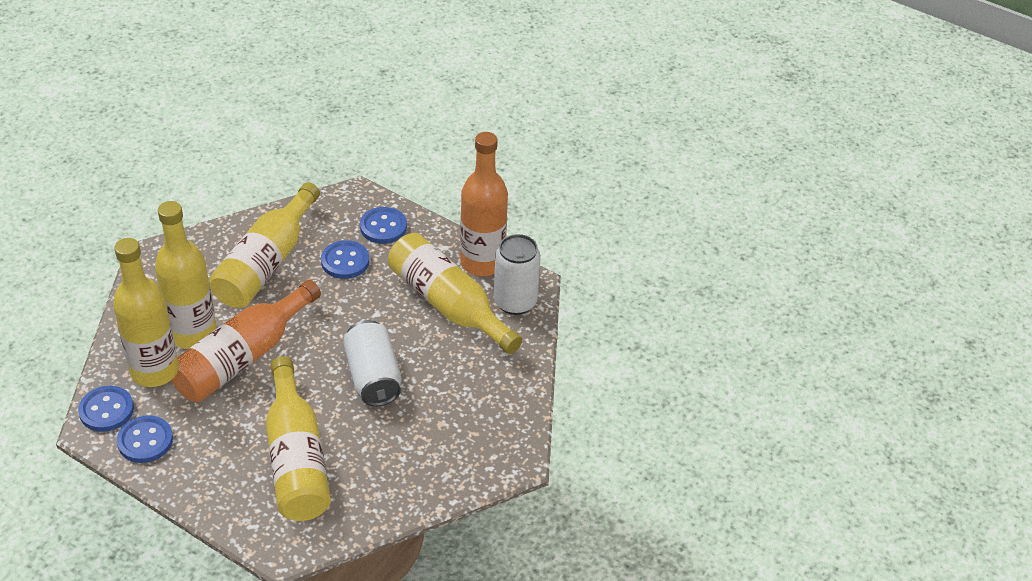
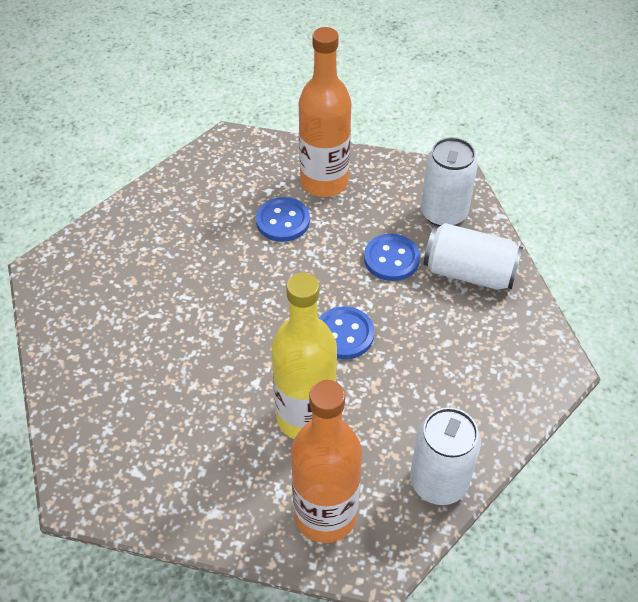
blue button: 4 -> 3
white can: 2 -> 3
yellow bottle: 5 -> 1

